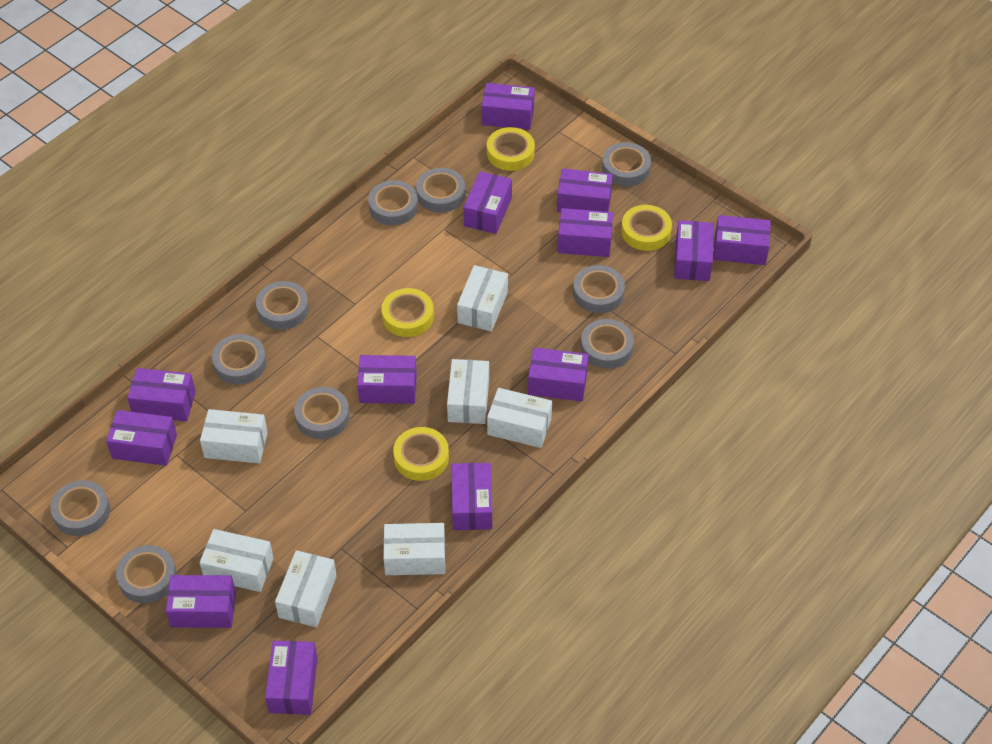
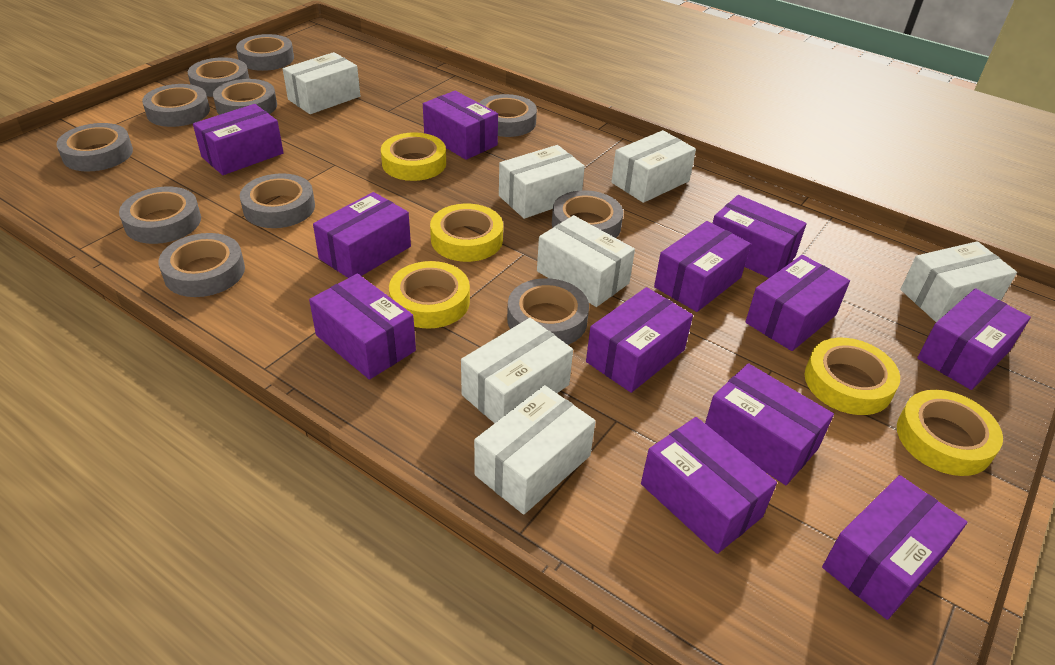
grey tape: 10 -> 11
purple box: 13 -> 12
yellow tape: 4 -> 5

